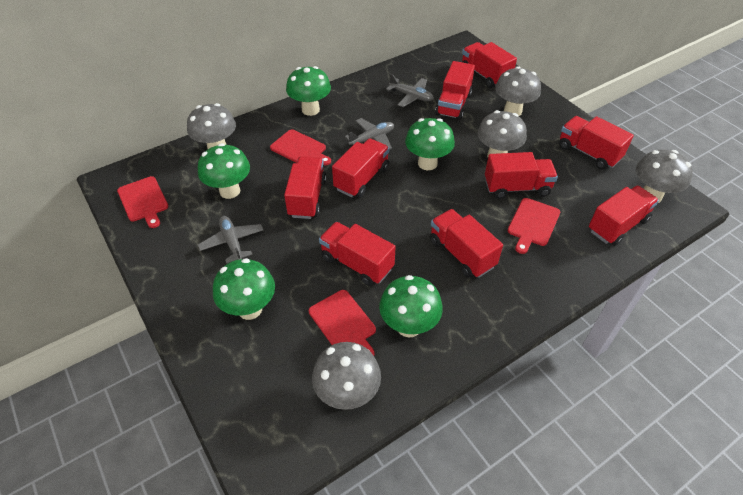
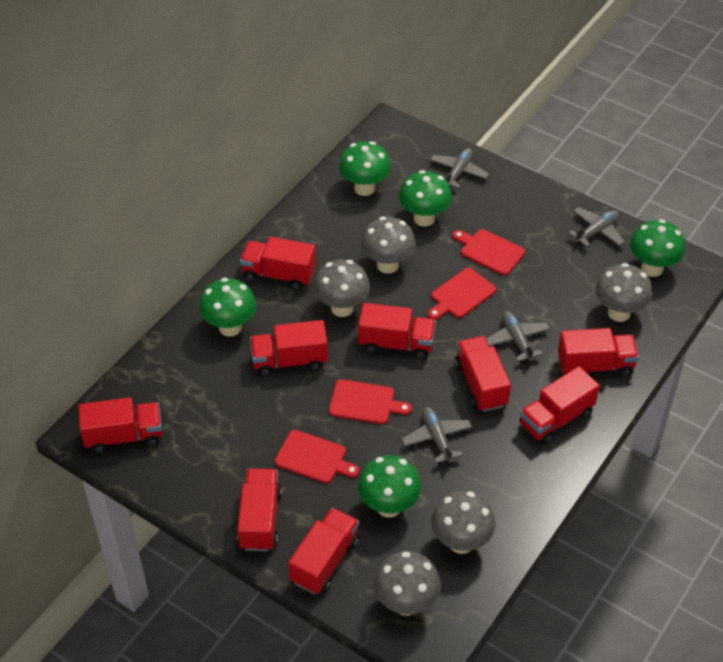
grey plane: 3 -> 4

